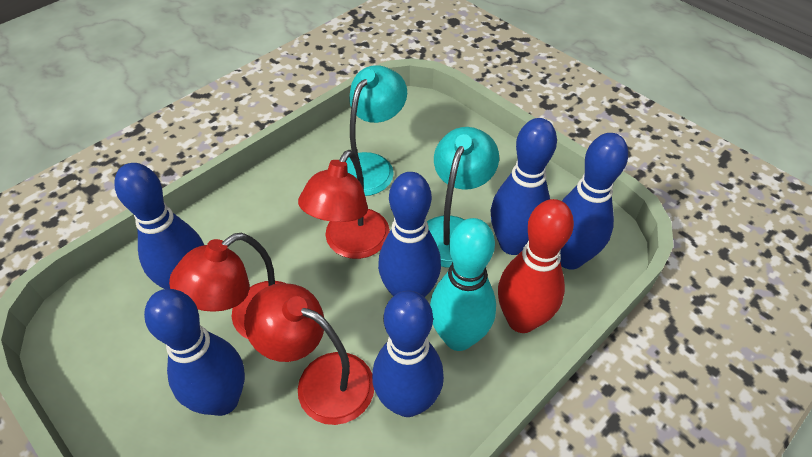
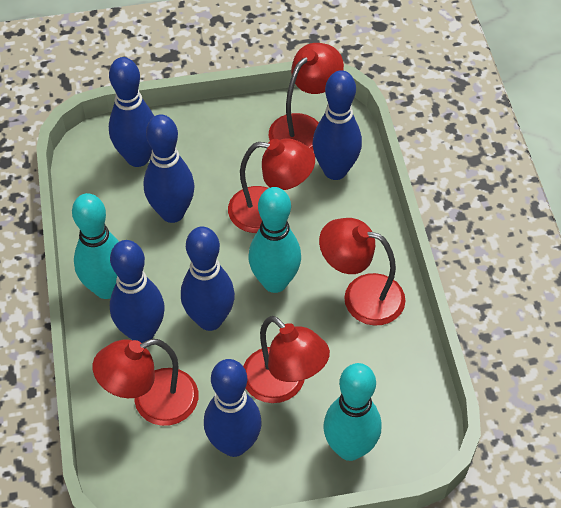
red bowling pin: 1 -> 0
red lamp: 3 -> 5
turquoise bowling pin: 1 -> 3
turquoise lamp: 2 -> 0

